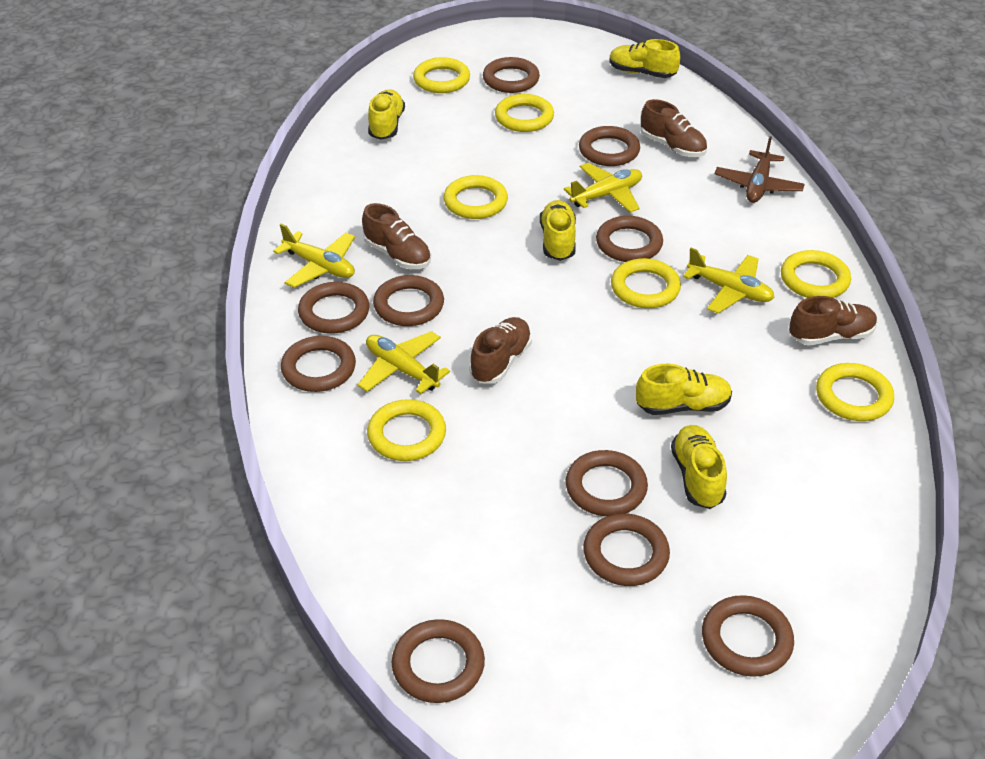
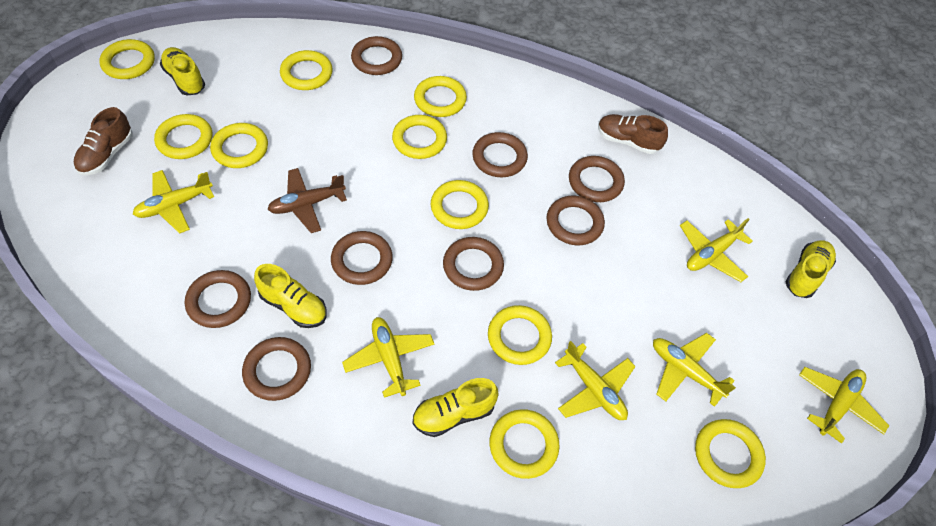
brown ring: 10 -> 8
brown shoe: 4 -> 2
yellow plane: 4 -> 6
yellow ring: 7 -> 10
yellow shoe: 5 -> 4

